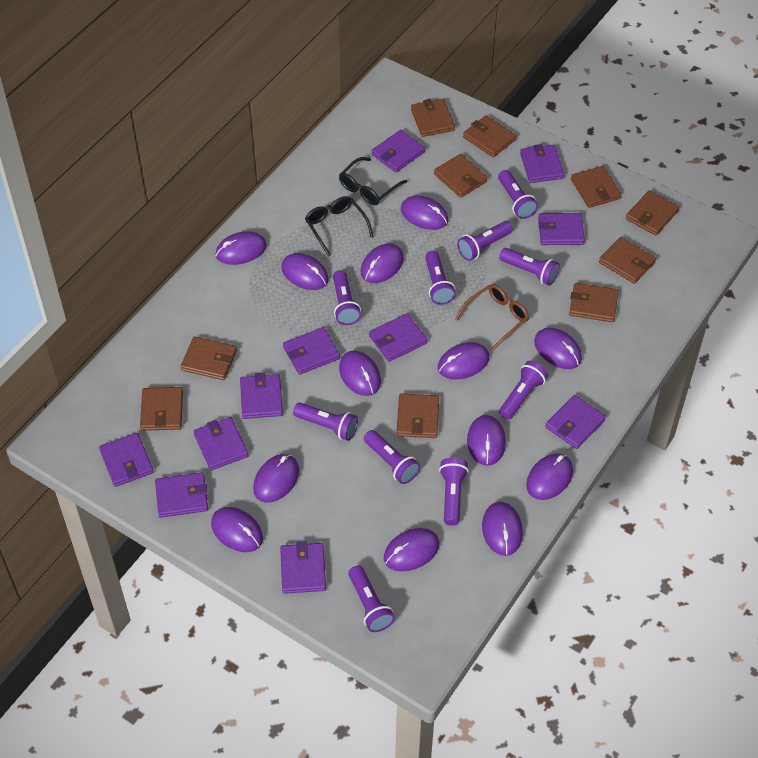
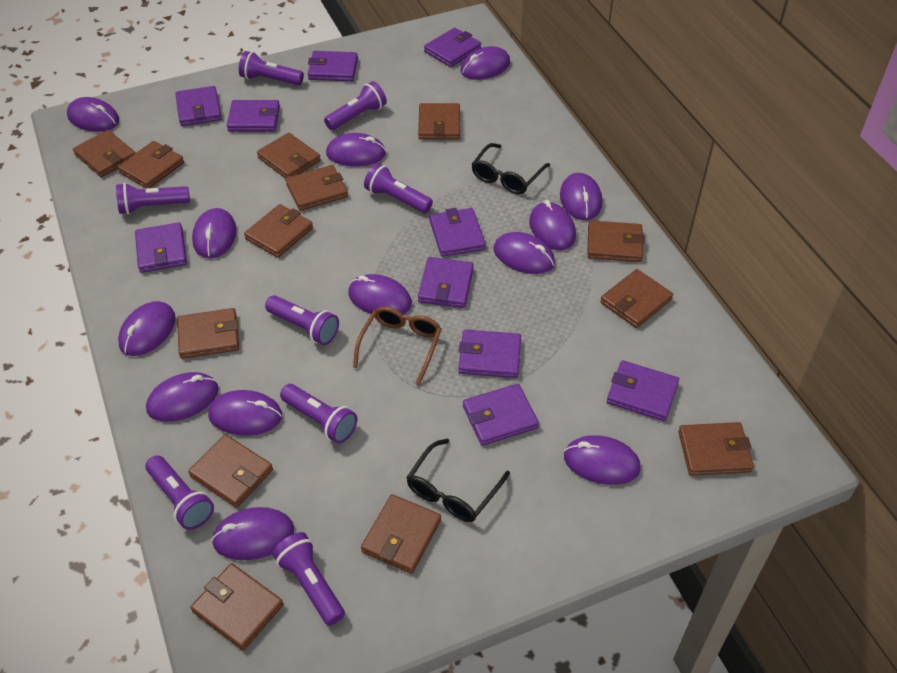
brown wallet: 10 -> 13
purple flashlight: 10 -> 8
purple wallet: 11 -> 10

